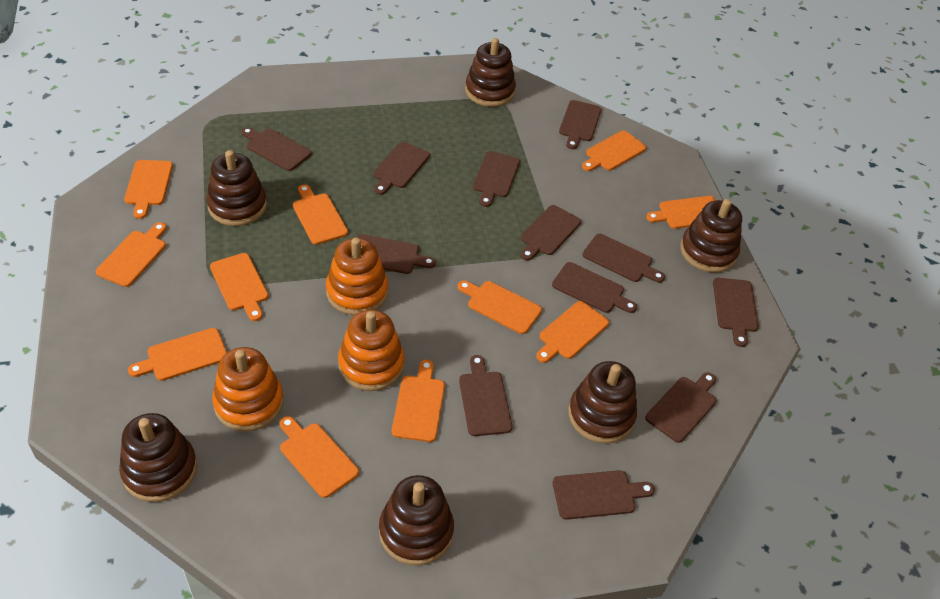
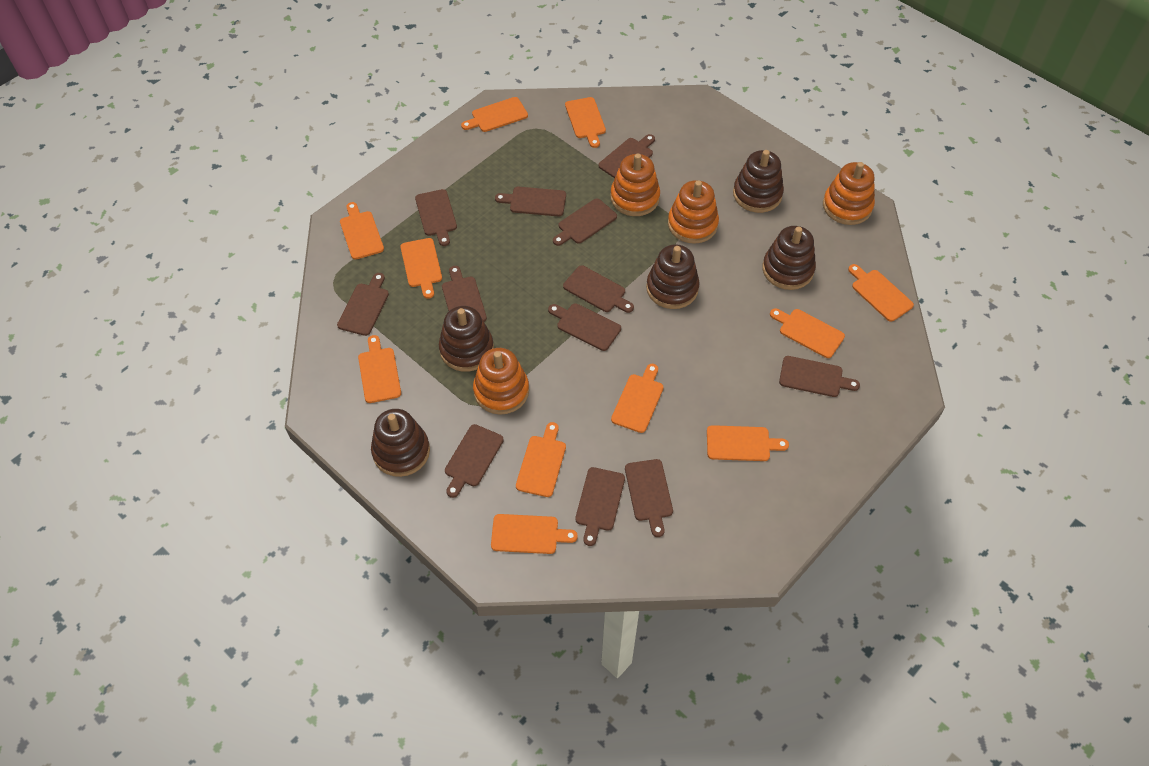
brown stacking toy: 6 -> 5
orange stacking toy: 3 -> 4

